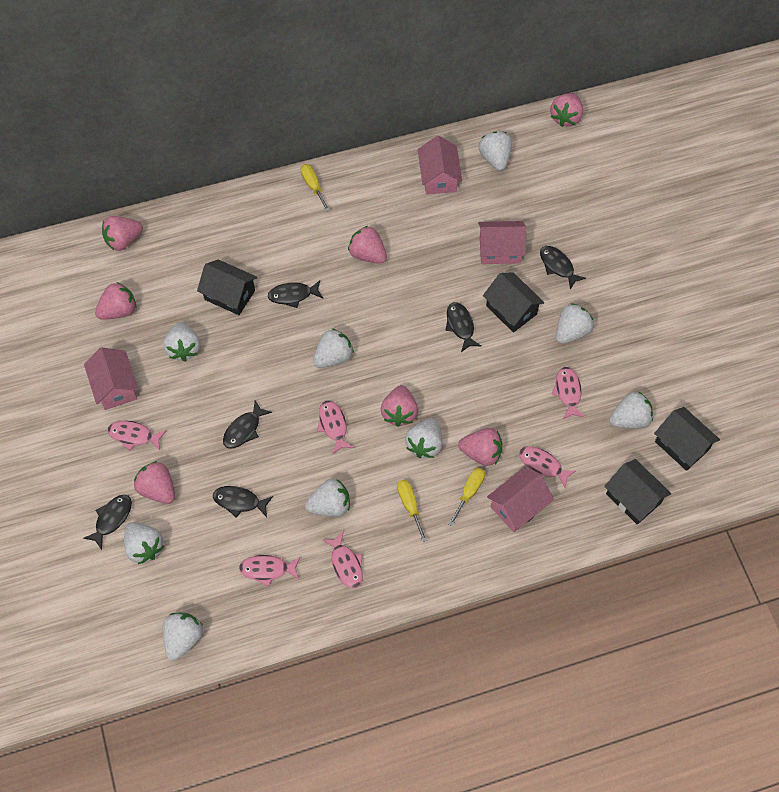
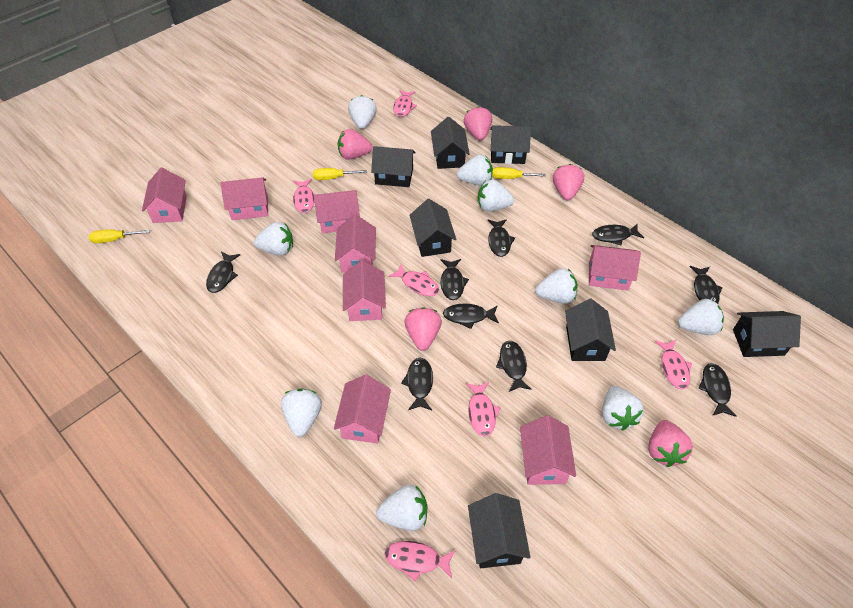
black fish: 6 -> 9
black house: 4 -> 7
pink house: 4 -> 8
pink strawberry: 7 -> 5

